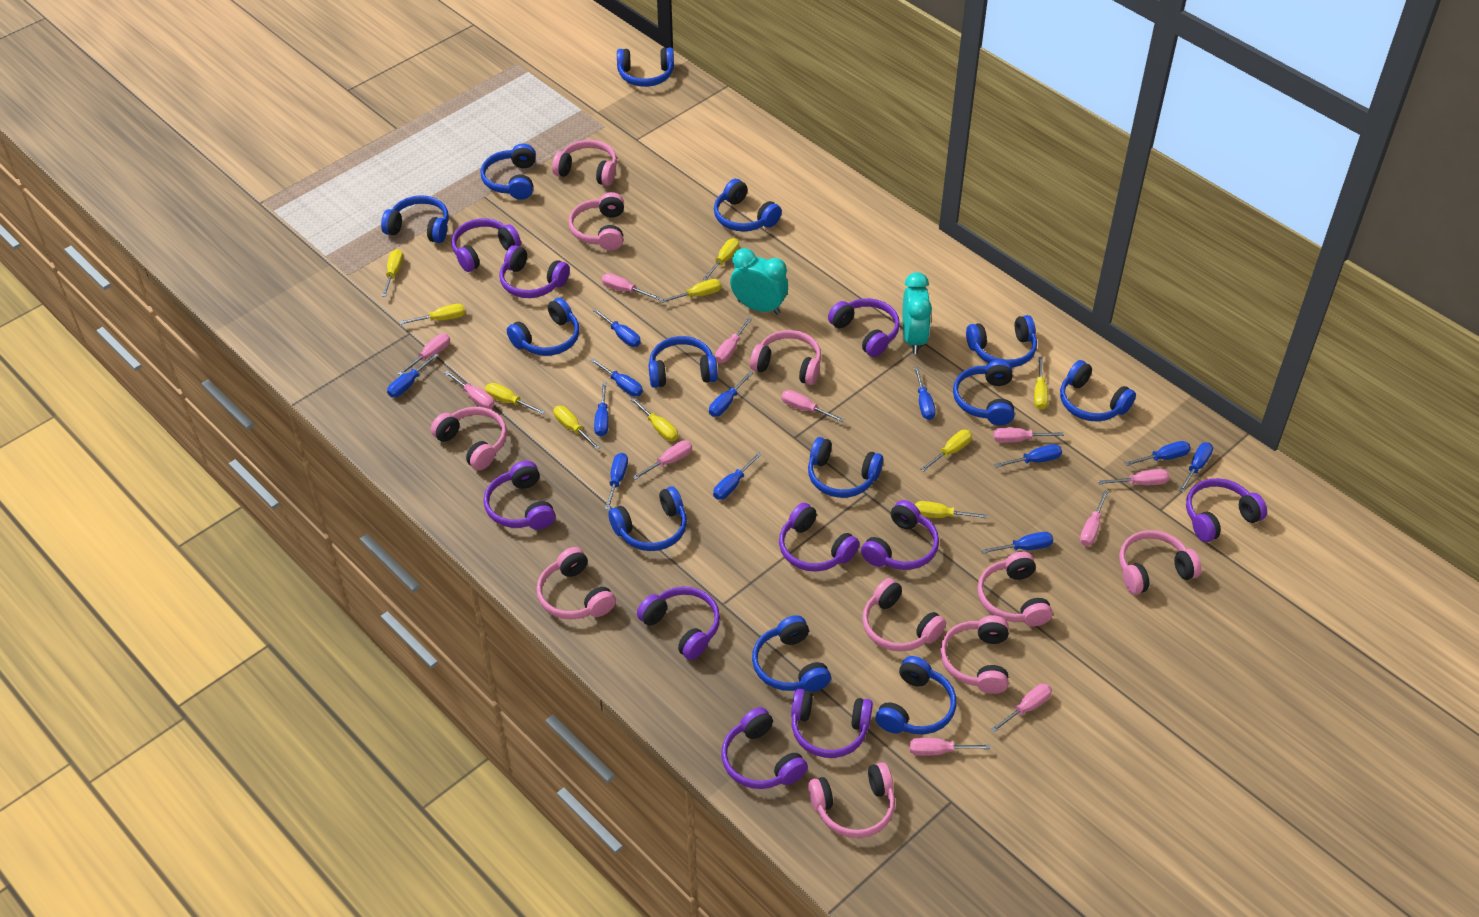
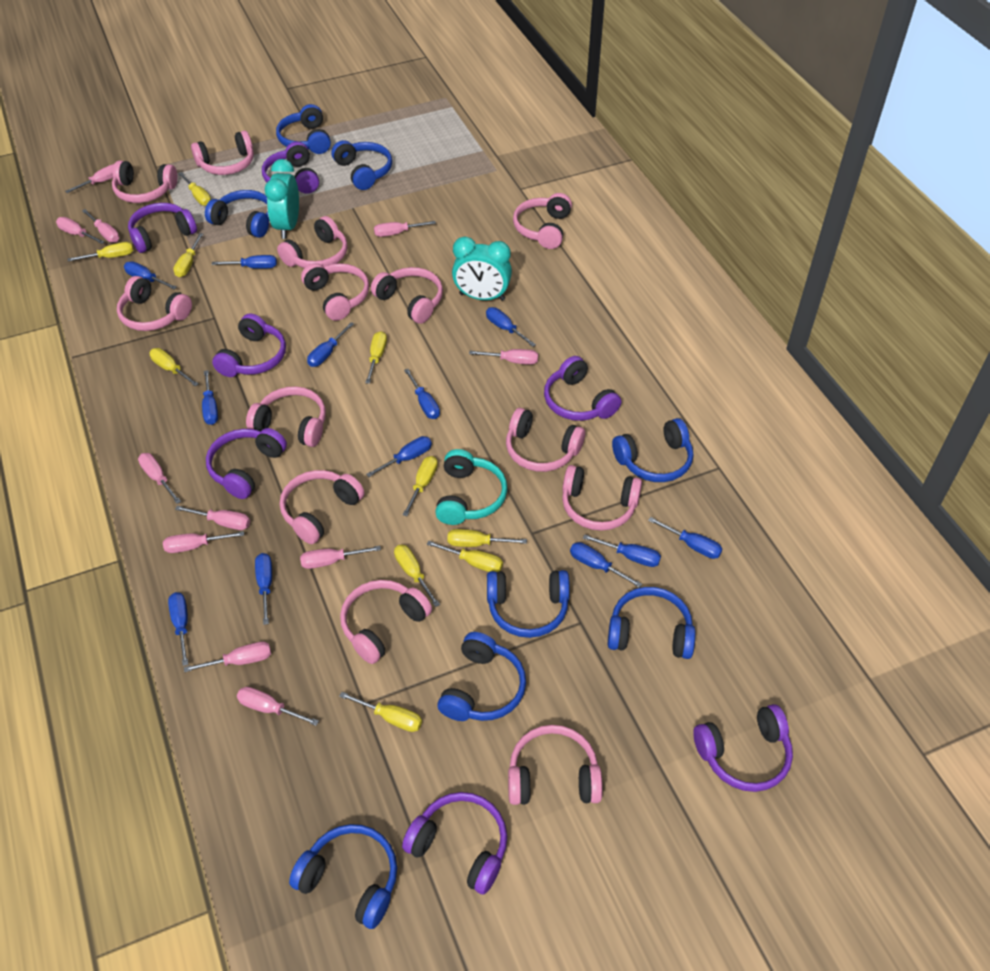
blue headphones: 13 -> 8
pink headphones: 10 -> 13
purple headphones: 10 -> 7
turquoise headphones: 0 -> 1

